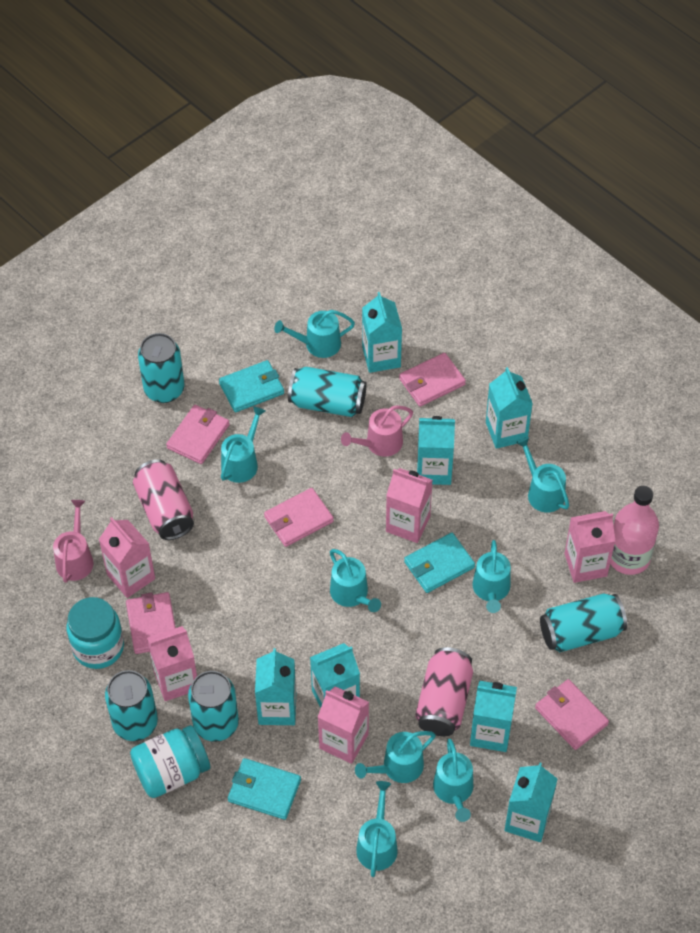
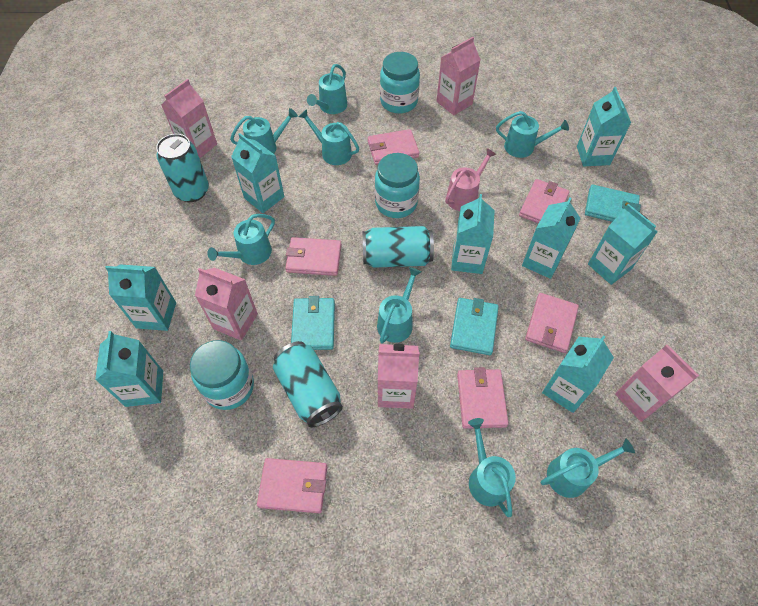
pink bottle: 1 -> 0
pink can: 2 -> 0
pink wallet: 5 -> 6
pink watering can: 2 -> 1
turquoise can: 5 -> 3
turquoise carton: 7 -> 8
turquoise jar: 2 -> 3

